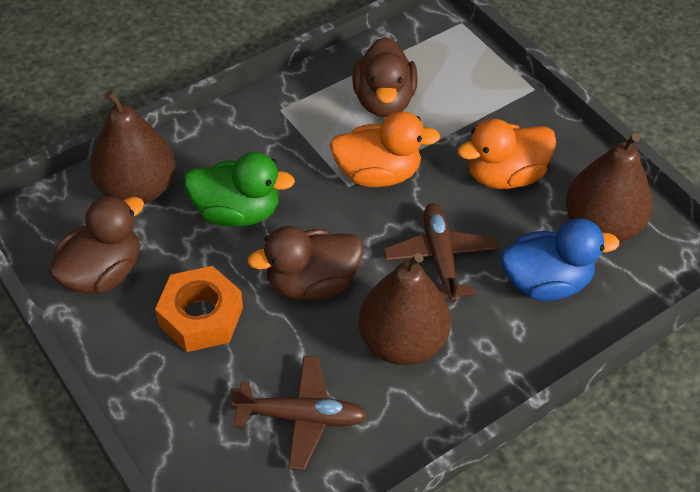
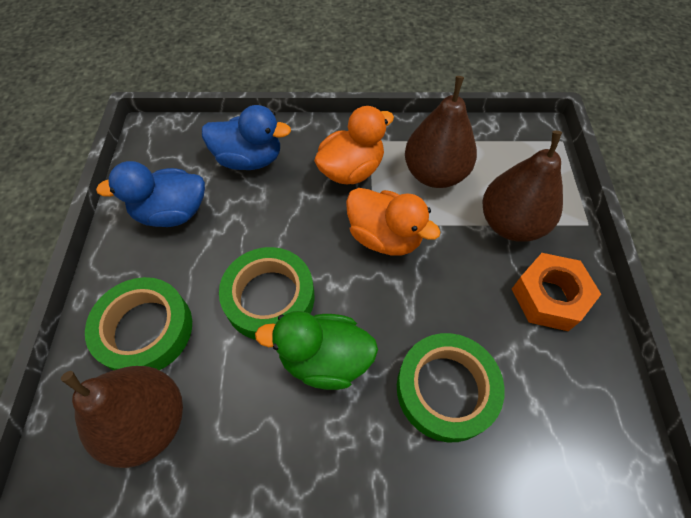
blue duck: 1 -> 2
brown duck: 3 -> 0
brown plane: 2 -> 0
green tape: 0 -> 3

